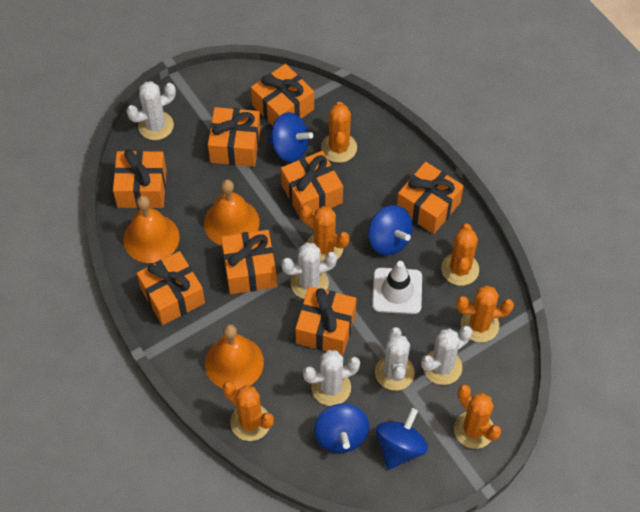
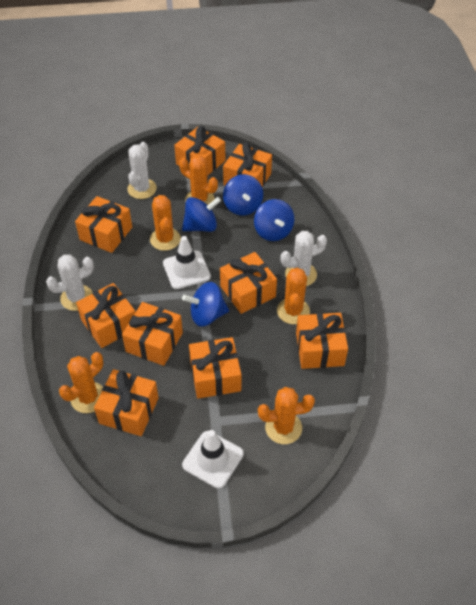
orange bell: 3 -> 0
orange cactus: 6 -> 5
orange gift: 8 -> 9
white cactus: 5 -> 3
white traffic cone: 1 -> 2

